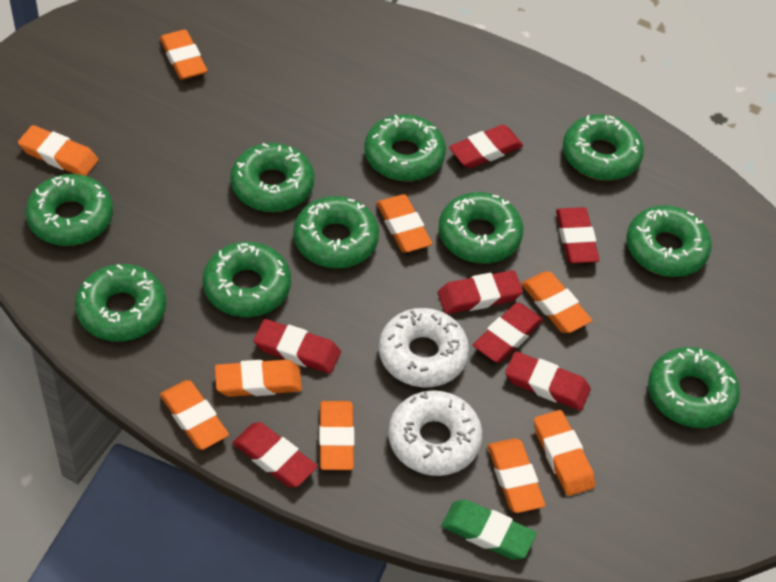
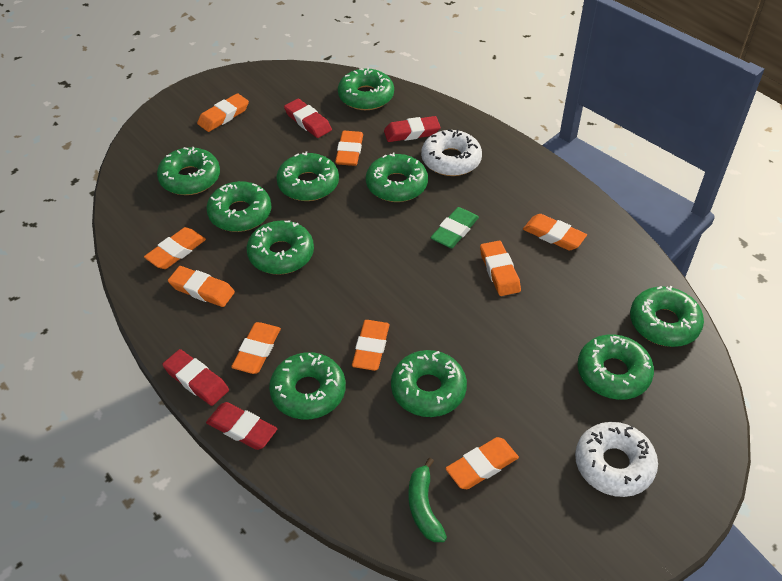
green banana: 0 -> 1
red eraser: 7 -> 4

